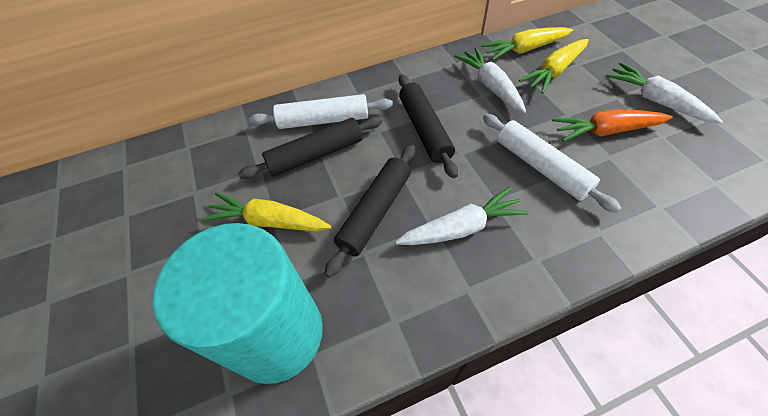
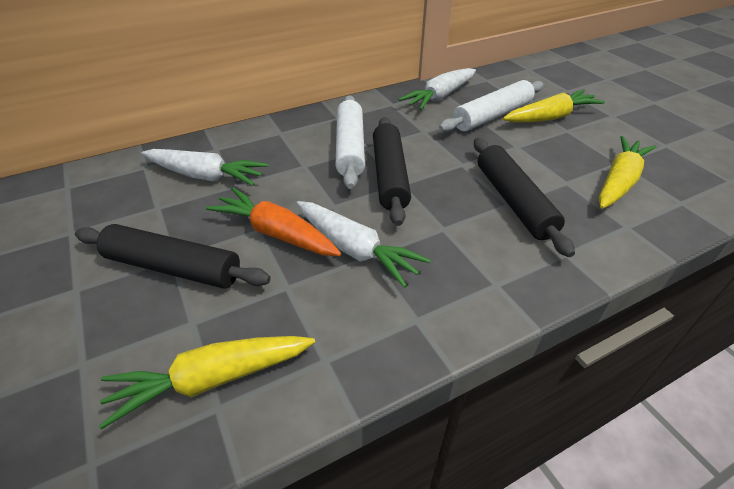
turquoise cylinder: 1 -> 0

